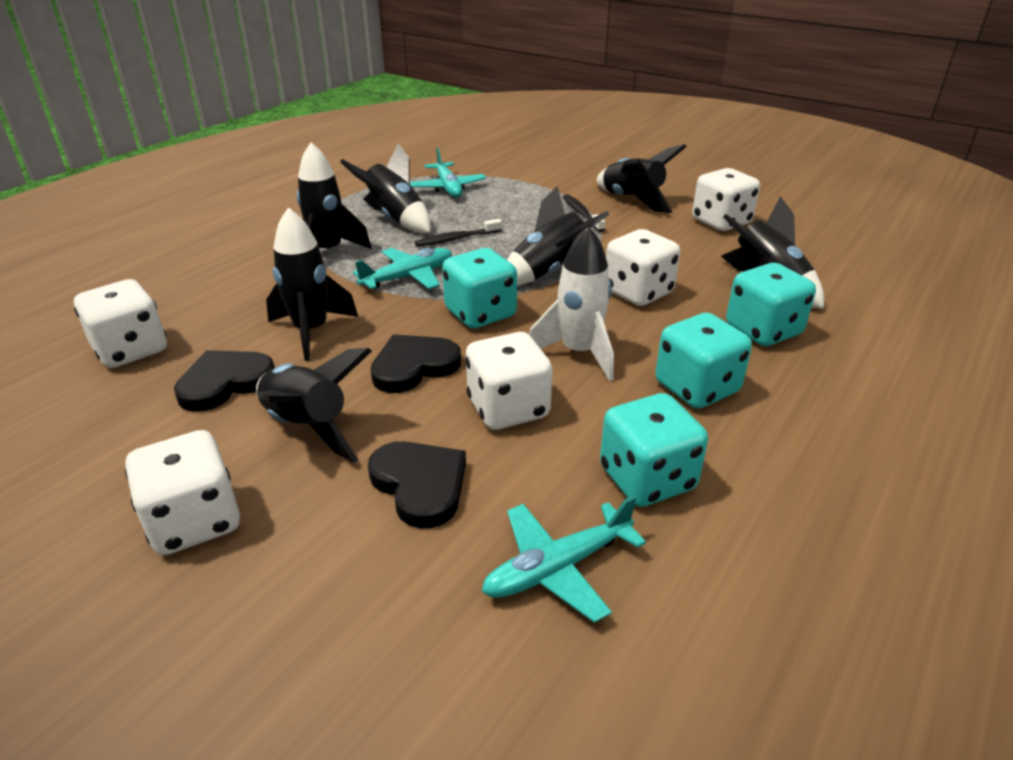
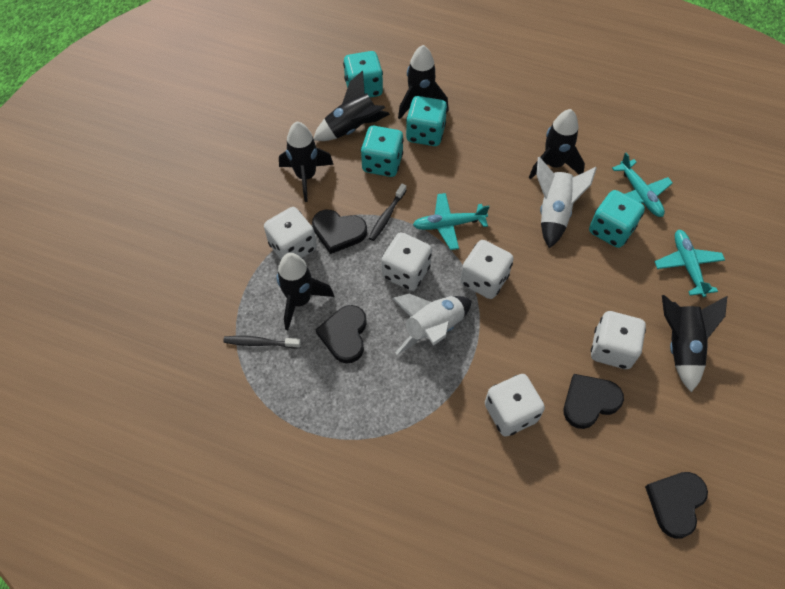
black heart: 3 -> 4
black rocket: 7 -> 6
white rocket: 1 -> 2

